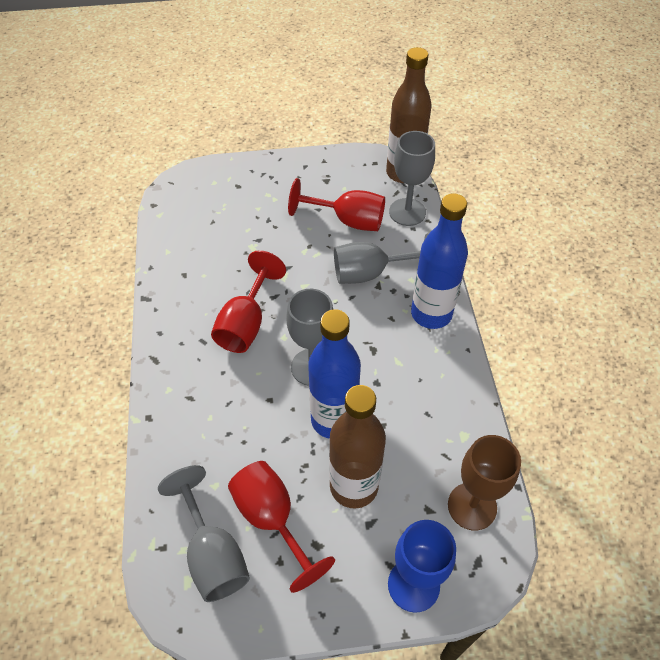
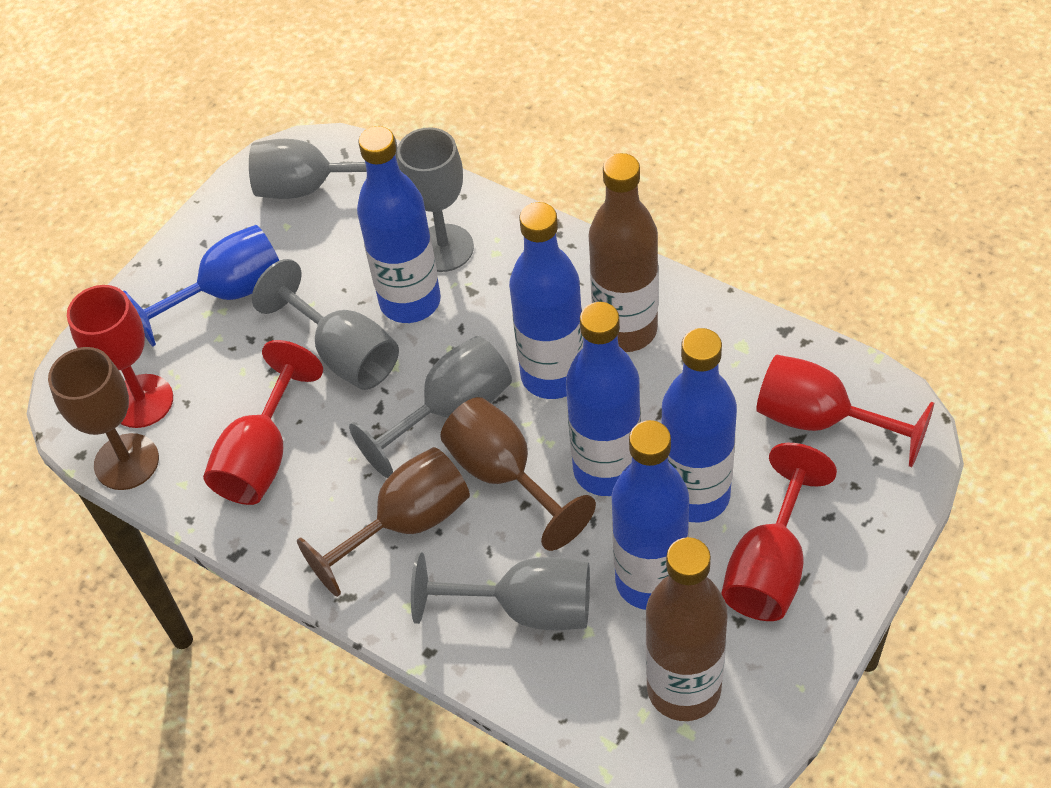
blue bottle: 2 -> 5
brown goblet: 1 -> 3
grey goblet: 4 -> 5
red goblet: 3 -> 4

